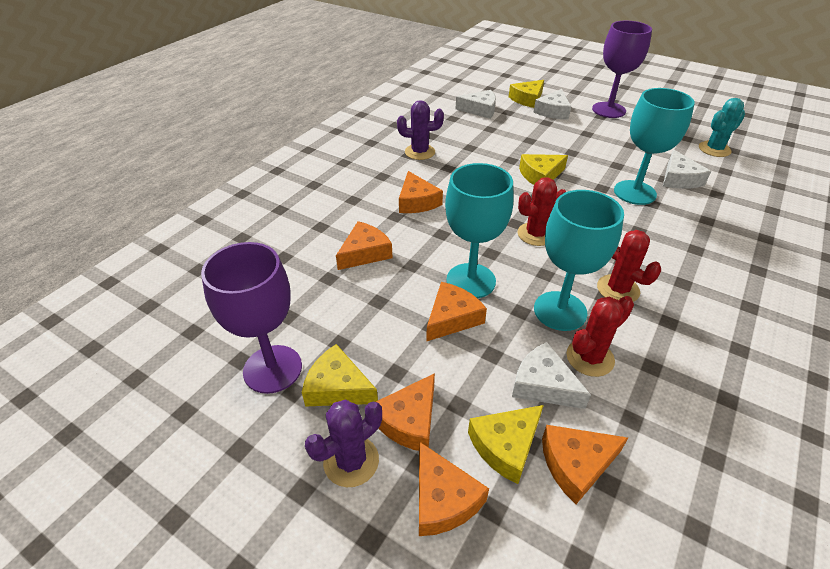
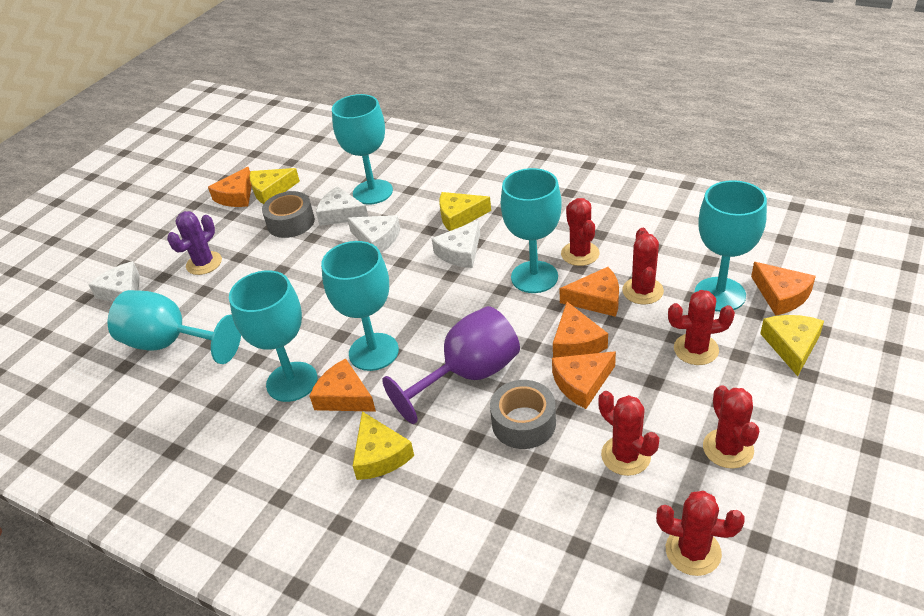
grey tape: 0 -> 2
purple cactus: 2 -> 1
purple goblet: 2 -> 1
red cactus: 3 -> 6
turquoise cactus: 1 -> 0
turquoise goblet: 3 -> 6

